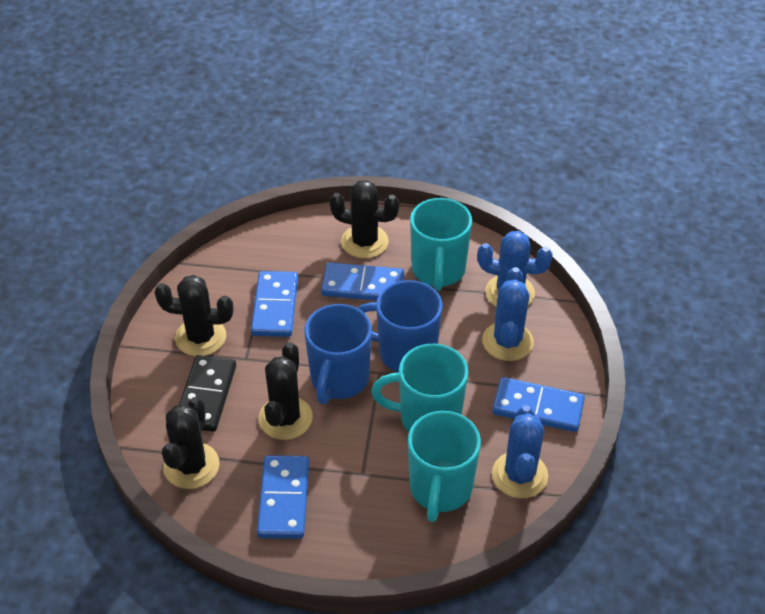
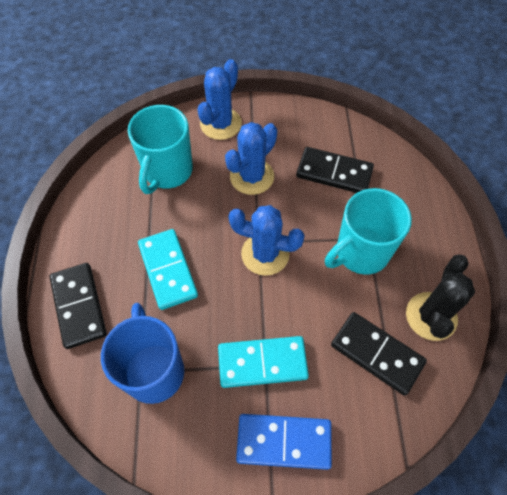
black cactus: 4 -> 1
black domino: 1 -> 3
blue domino: 4 -> 1
blue mug: 2 -> 1
turquoise domino: 0 -> 2
turquoise mug: 3 -> 2

